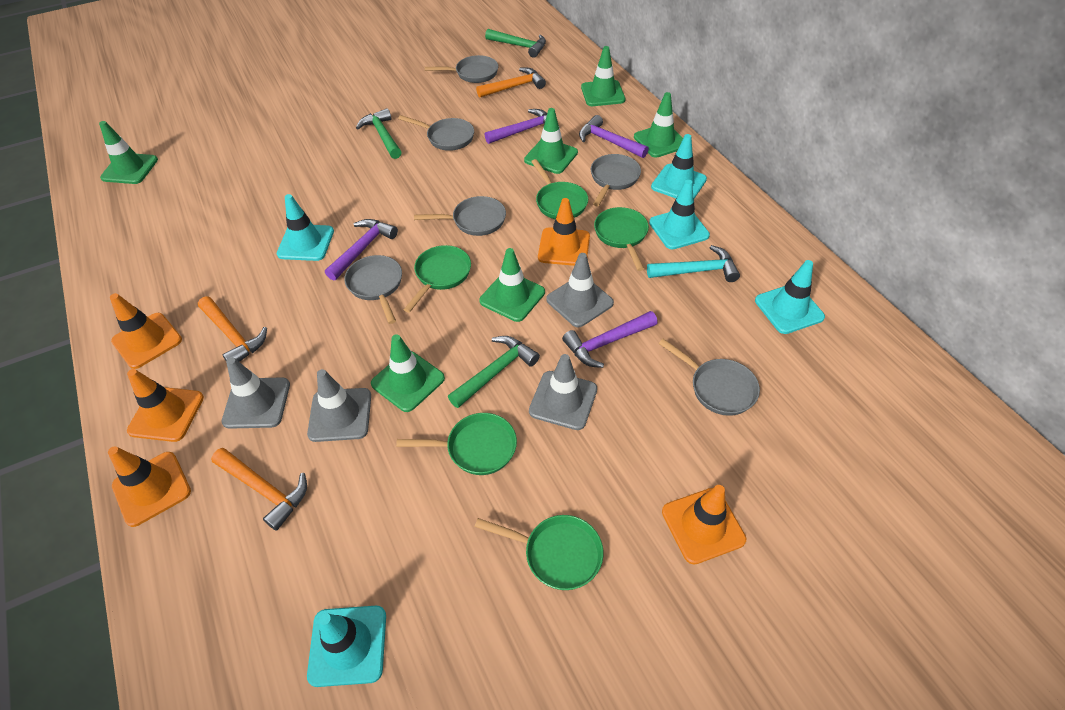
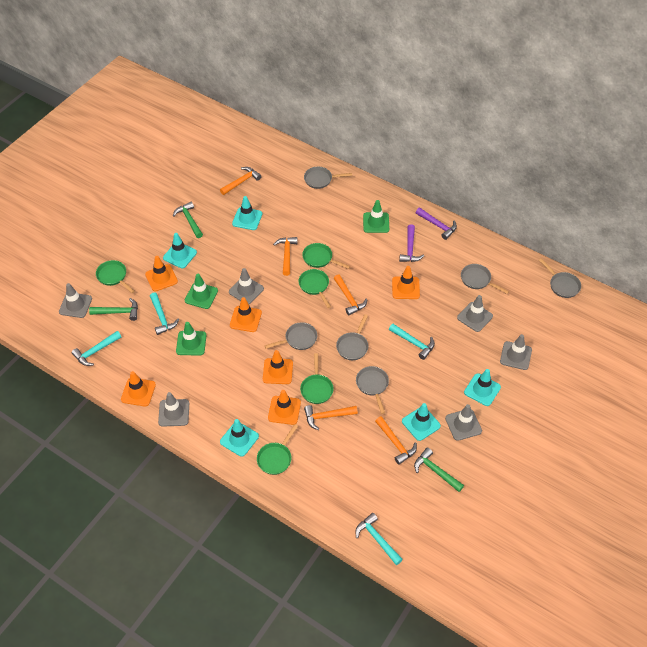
green traffic cone: 6 -> 3
grey traffic cone: 4 -> 6
orange hammer: 3 -> 5
orange traffic cone: 5 -> 6
purple hammer: 4 -> 2
turquoise hammer: 1 -> 4

